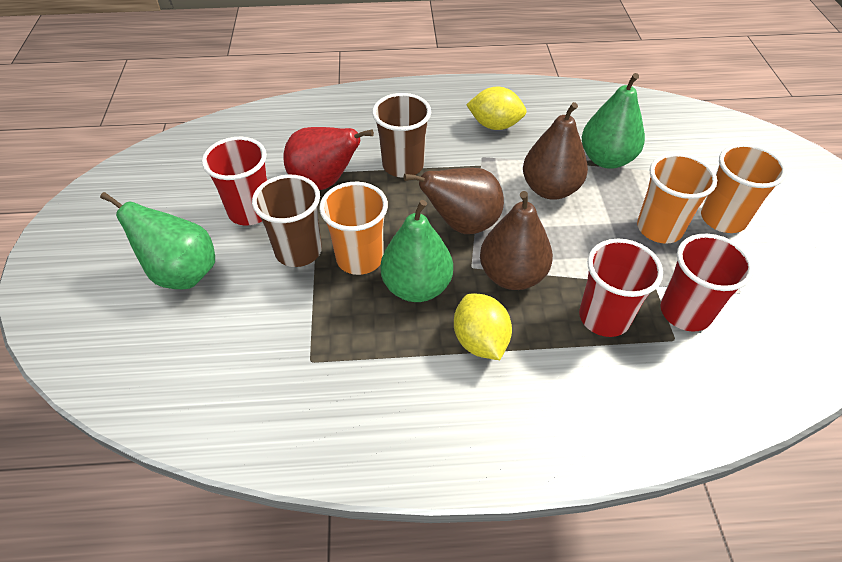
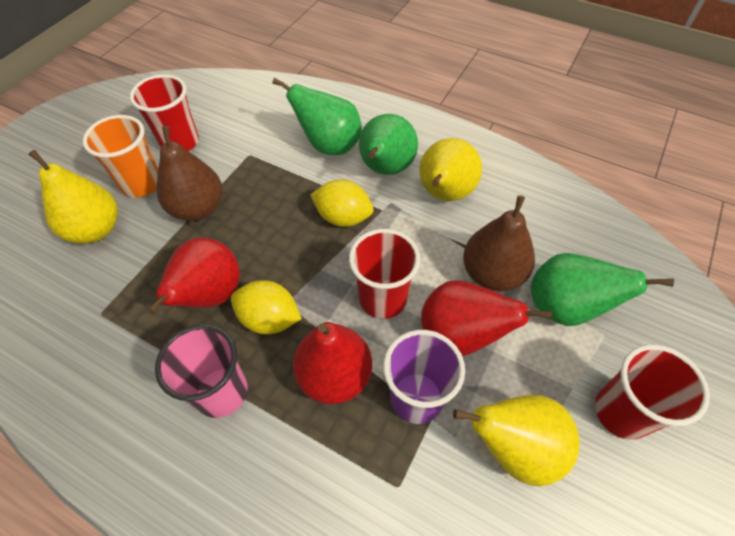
brown cup: 2 -> 0
brown pear: 3 -> 2
orange cup: 3 -> 1
pink cup: 0 -> 1
purple cup: 0 -> 1
red pear: 1 -> 3
yellow pear: 0 -> 3

